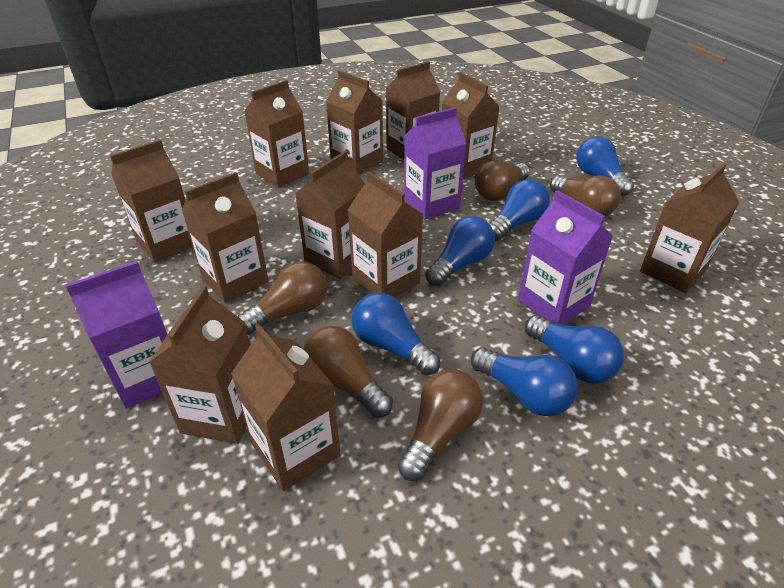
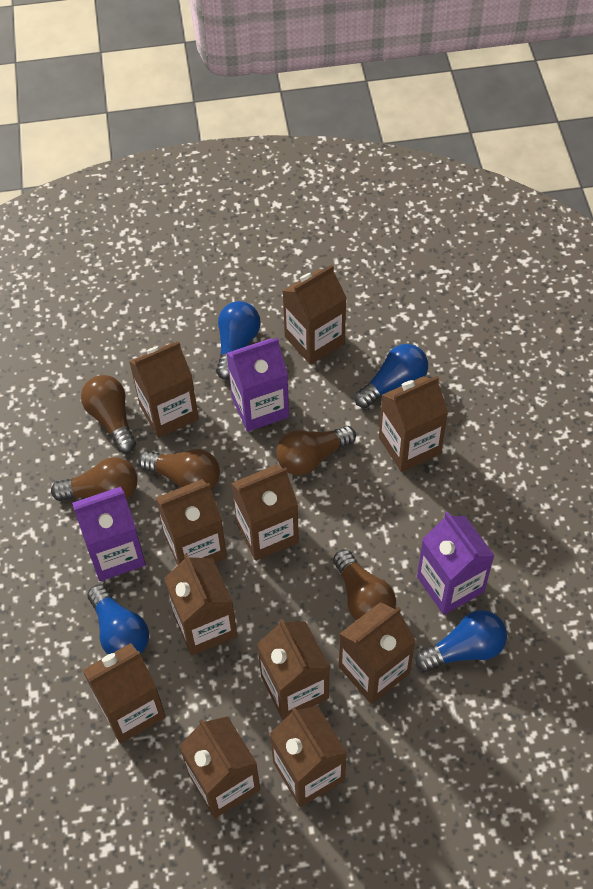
blue light bulb: 6 -> 4

